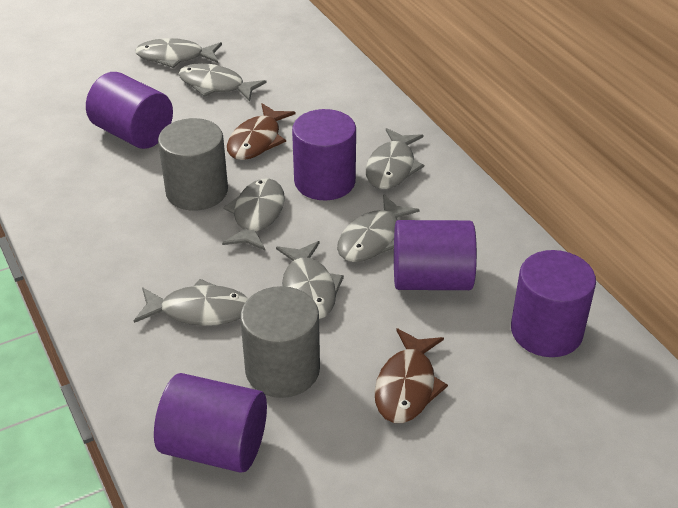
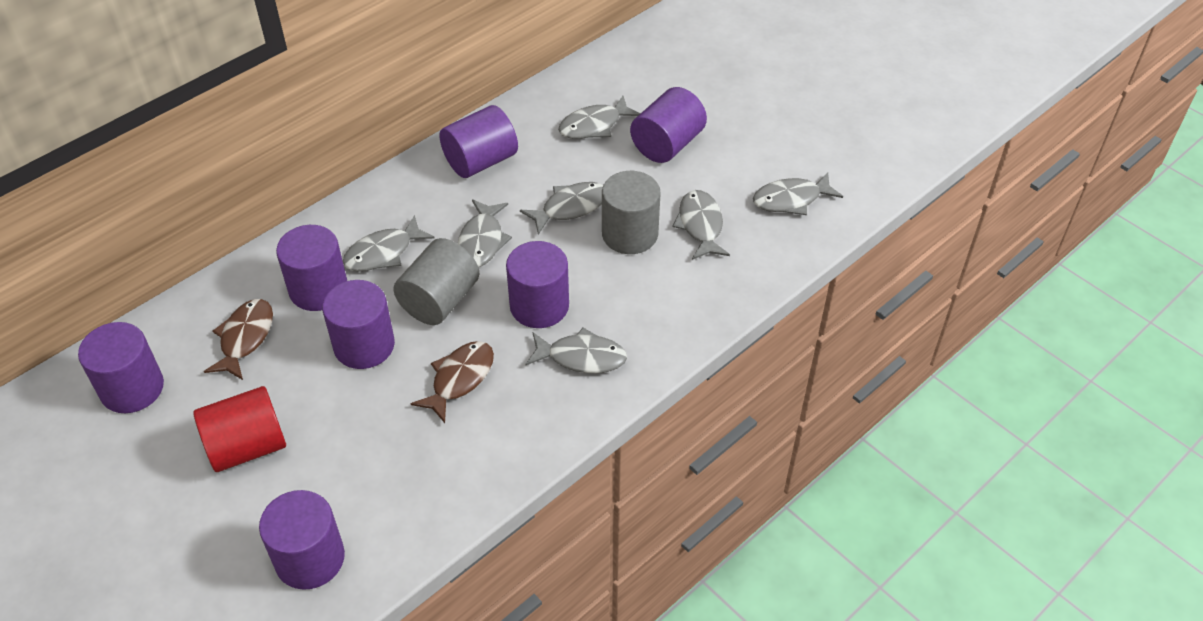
purple cylinder: 5 -> 7
red cylinder: 0 -> 1

